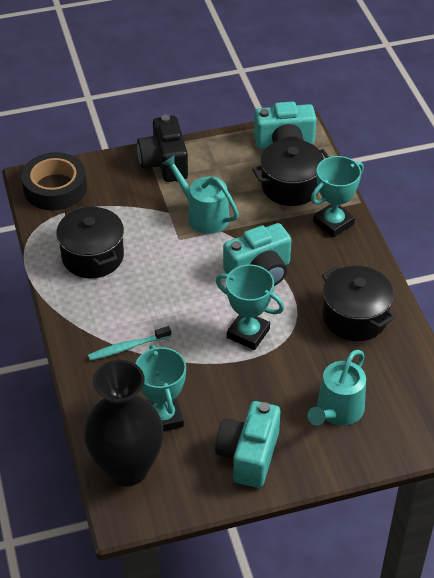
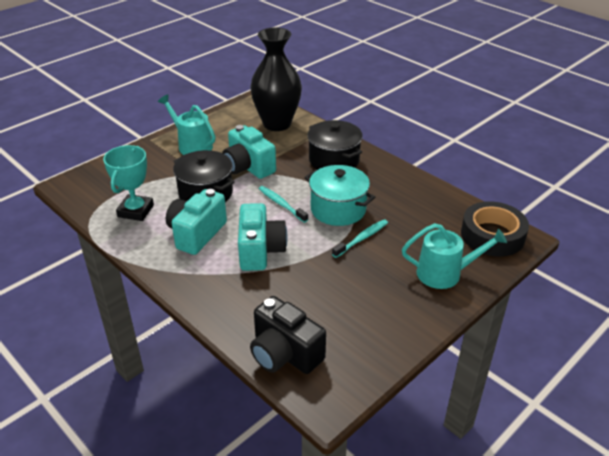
black pot: 3 -> 2
turquoise pot: 0 -> 1
turquoise toothbrush: 1 -> 2
turquoise trophy: 3 -> 1

